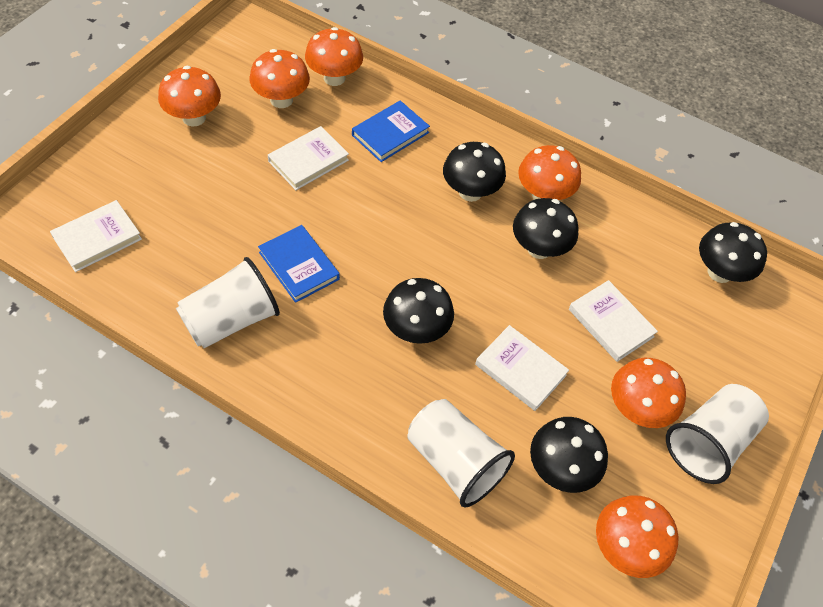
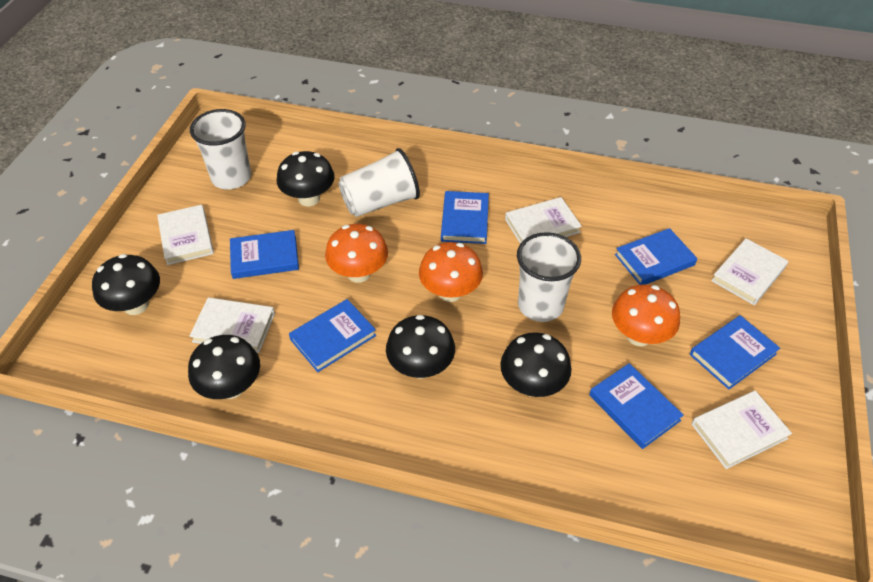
blue book: 2 -> 6
orange mushroom: 6 -> 3
white book: 4 -> 5

